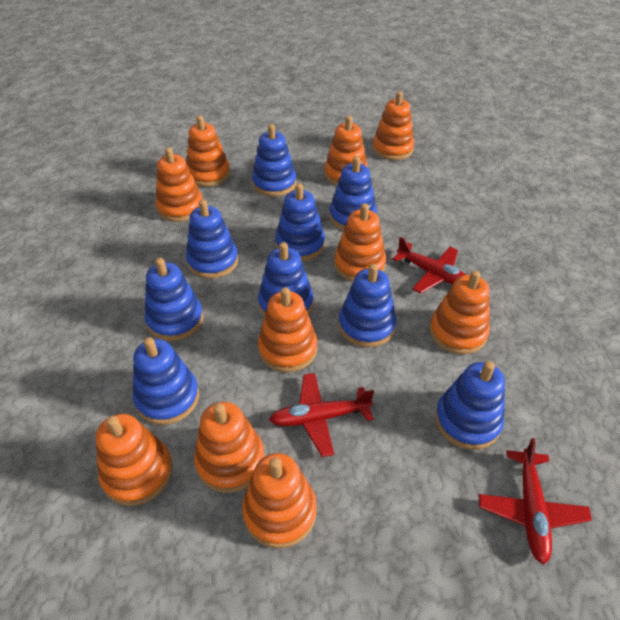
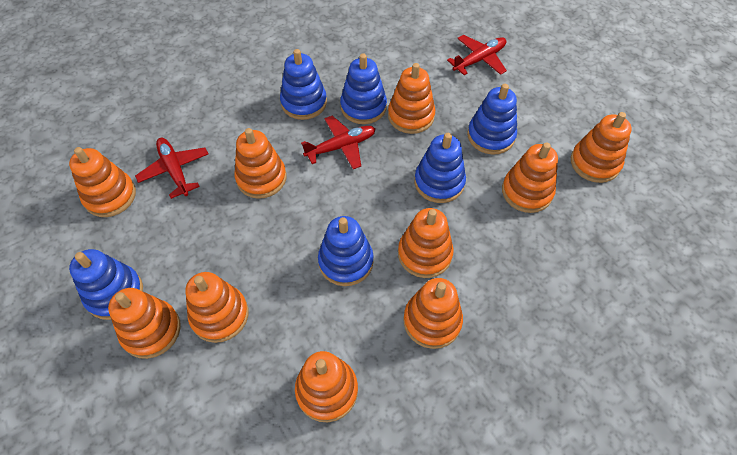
blue stacking toy: 9 -> 6

